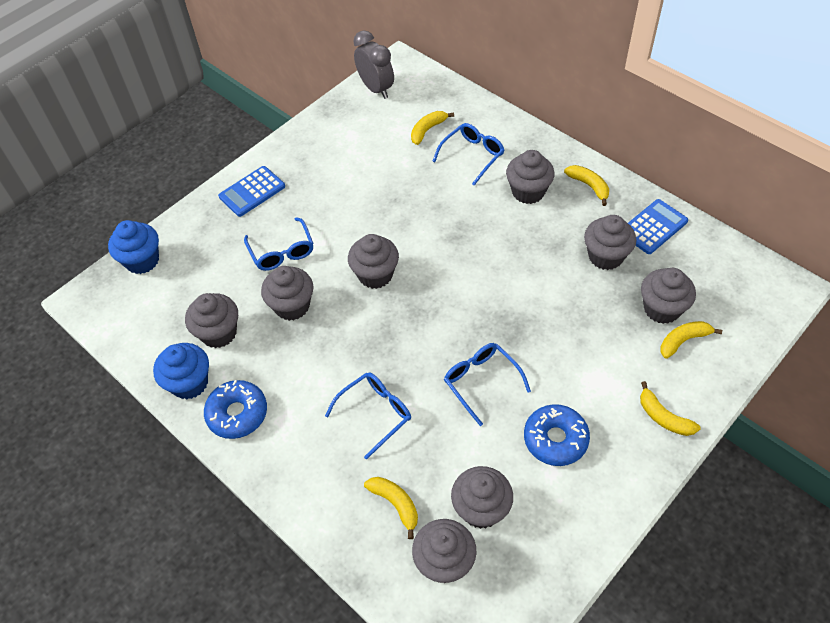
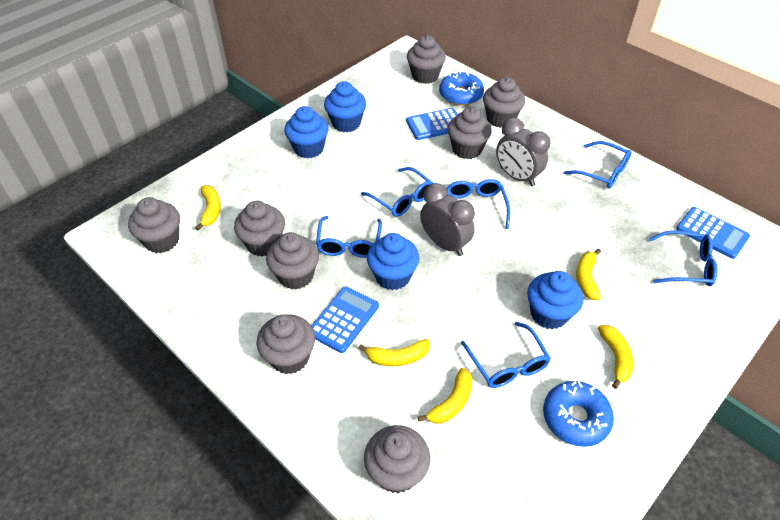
blue calculator: 2 -> 3
blue cupcake: 2 -> 4
blue glasses: 4 -> 6
grey clock: 1 -> 2

